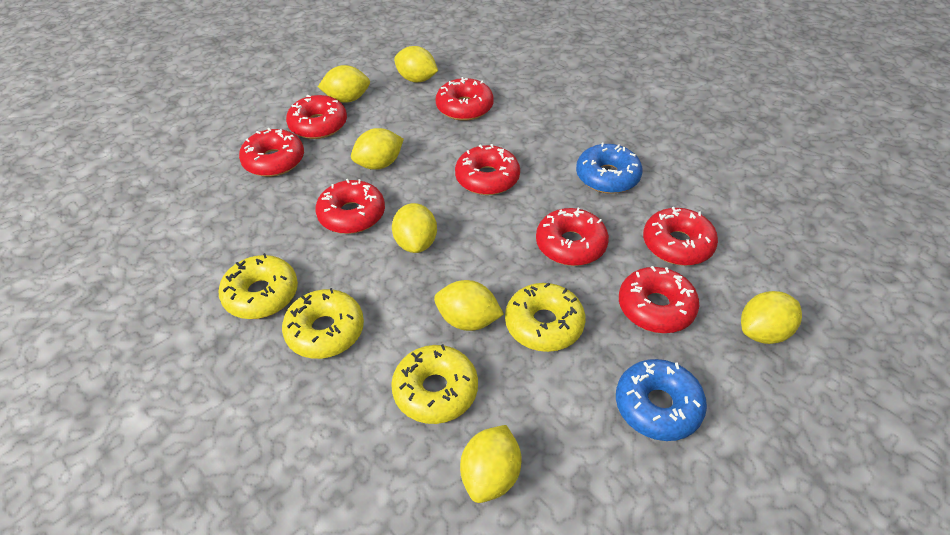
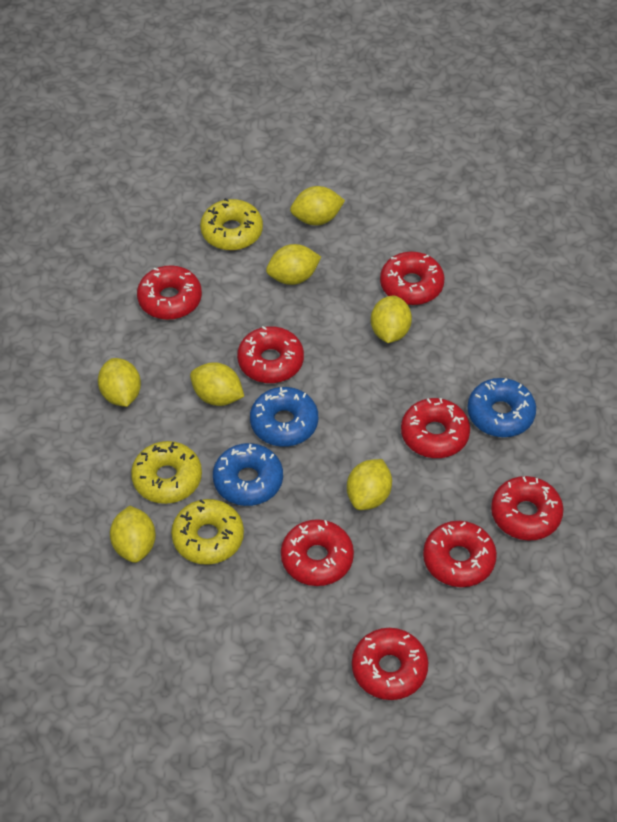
blue donut: 2 -> 3
yellow donut: 4 -> 3

